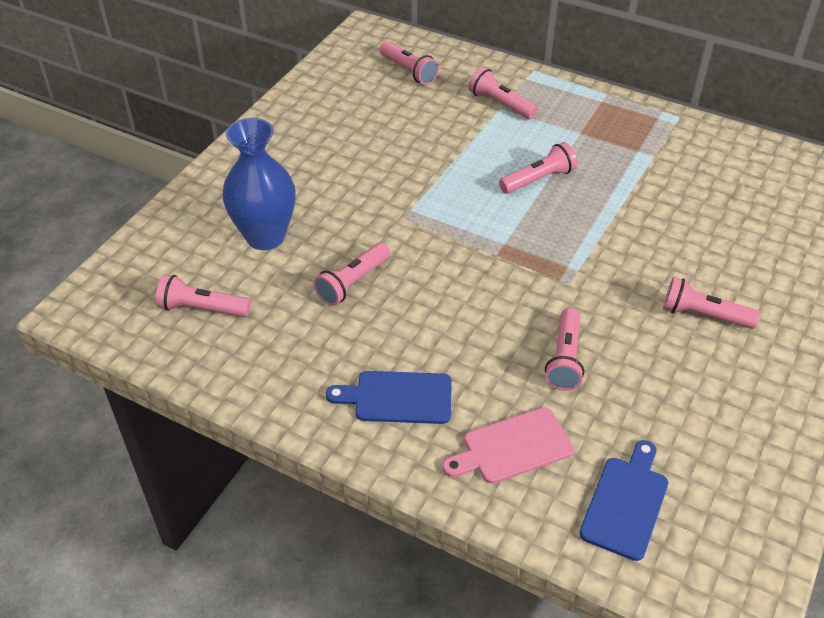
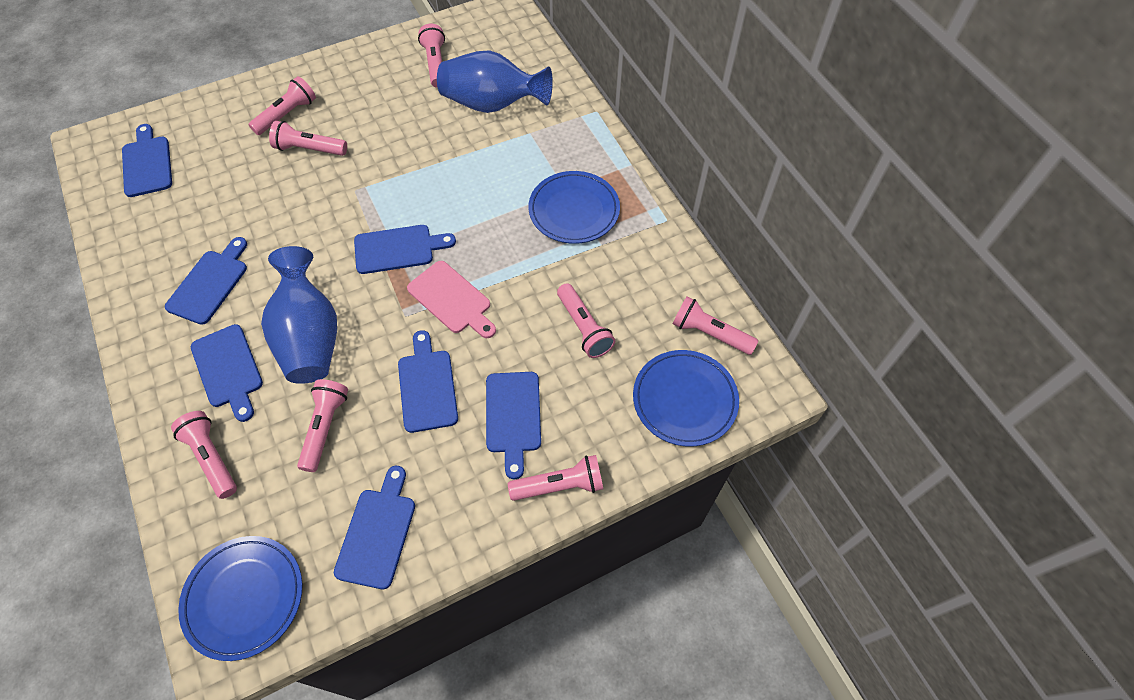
blue cutting board: 2 -> 7
blue plate: 0 -> 3
blue vase: 1 -> 2
pink flashlight: 7 -> 8

